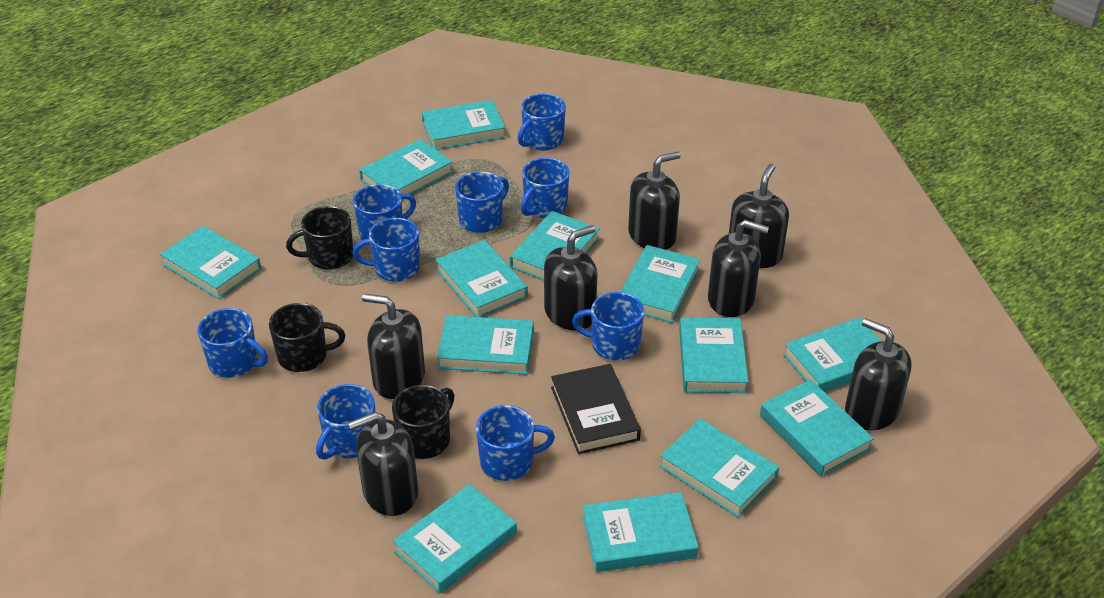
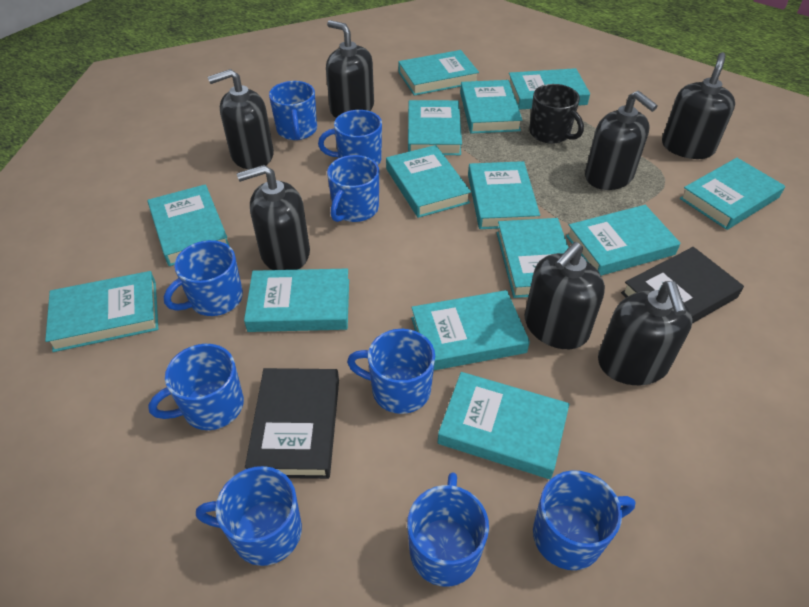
black book: 1 -> 2
black mug: 3 -> 1
turquoise book: 13 -> 14

